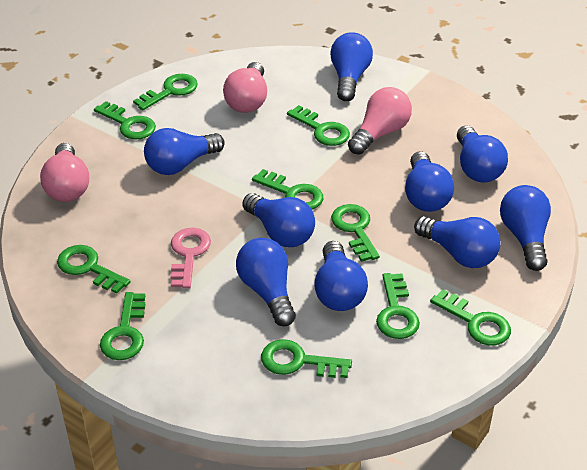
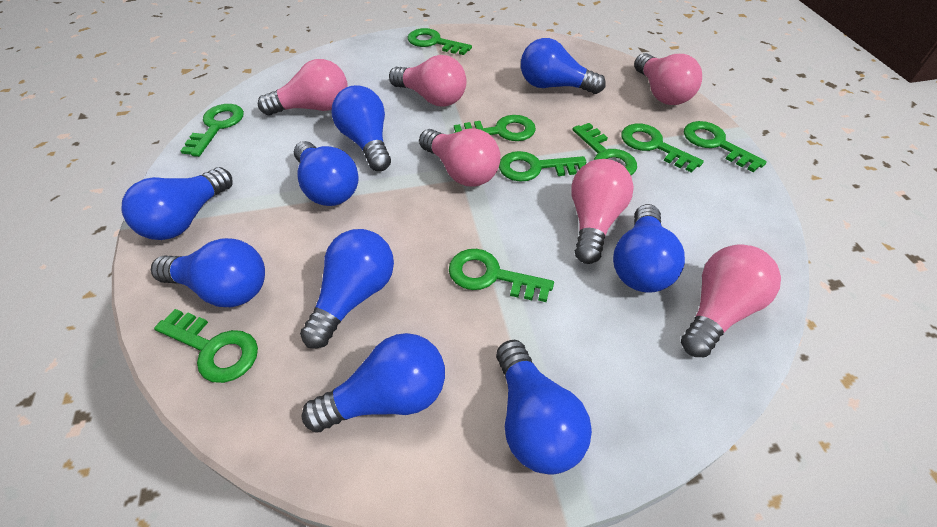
green key: 10 -> 9
pink key: 1 -> 0
pink light bulb: 3 -> 6

